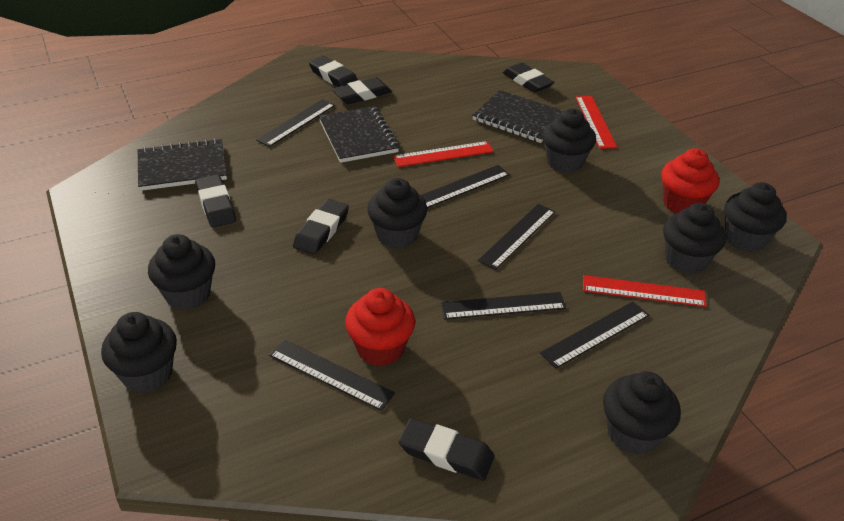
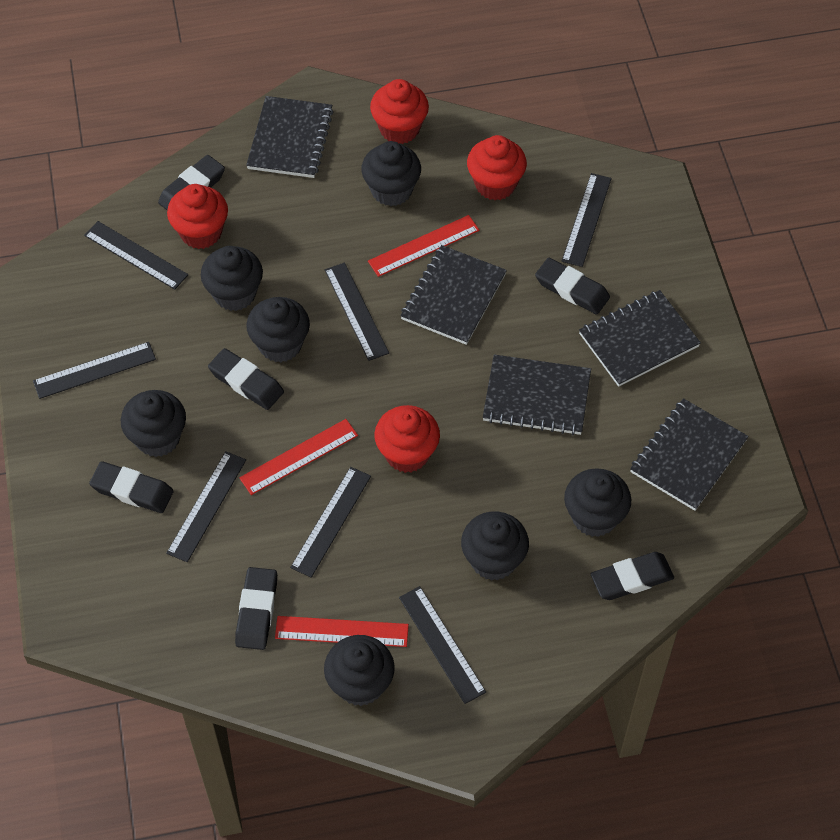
black notebook: 3 -> 5
black ruler: 6 -> 7
red cupcake: 2 -> 4

